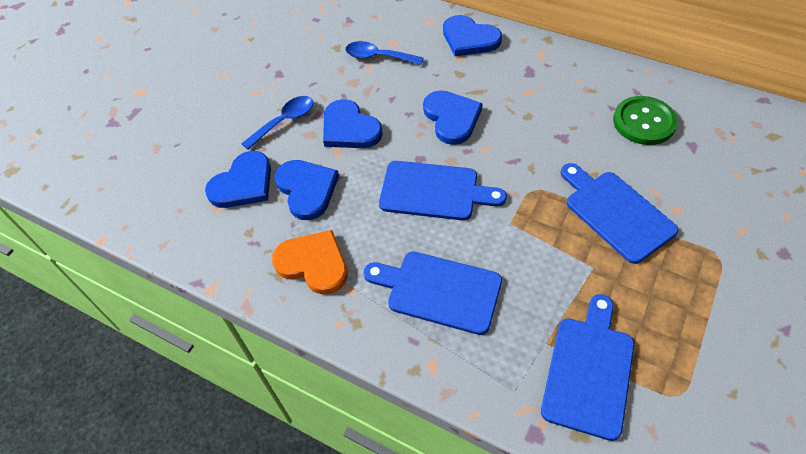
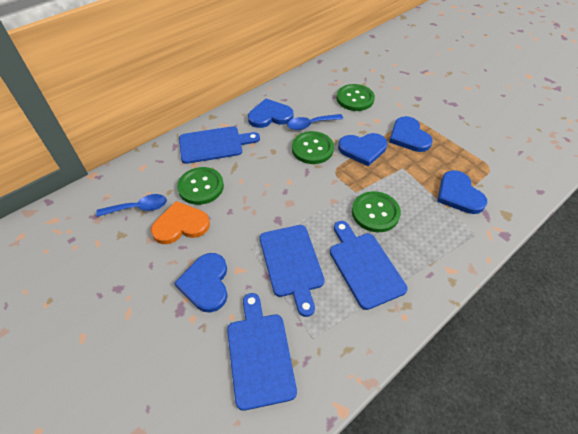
green button: 1 -> 4

